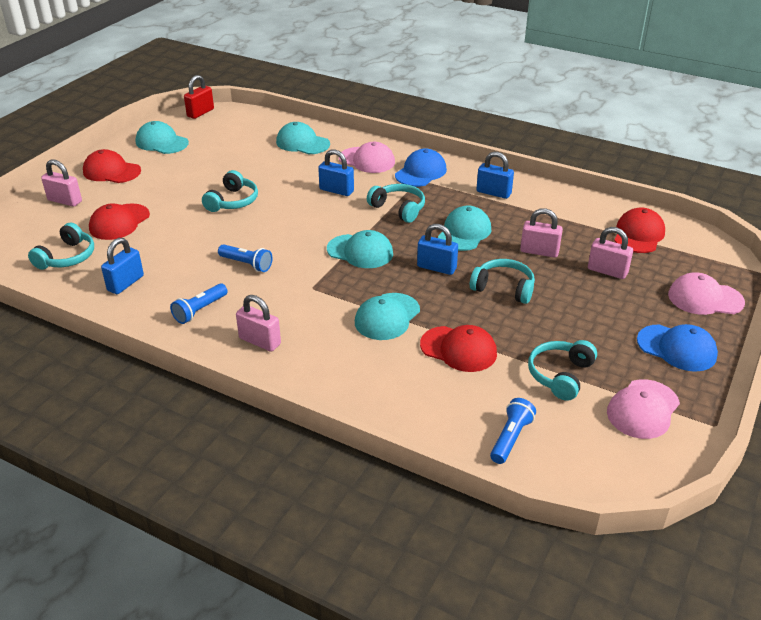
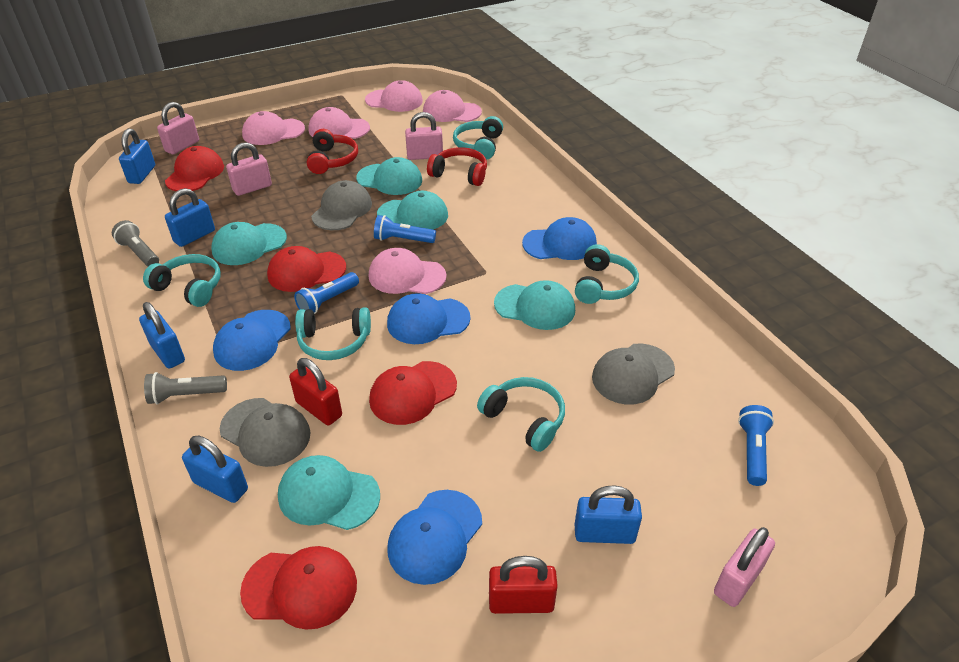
blue cap: 2 -> 4
blue padlock: 4 -> 5
grey cap: 0 -> 3
grey flashlight: 0 -> 2
pink cap: 3 -> 5
red headphones: 0 -> 2
red padlock: 1 -> 2

